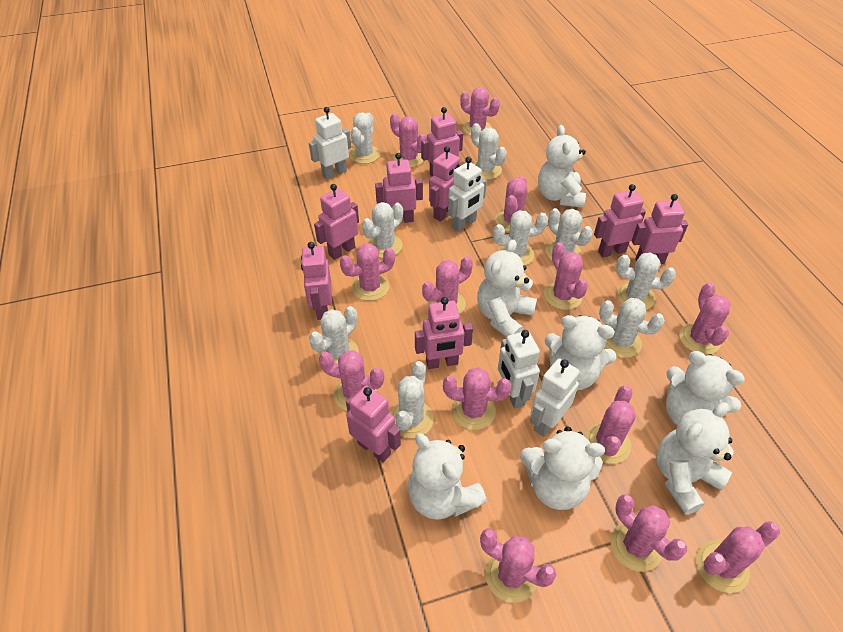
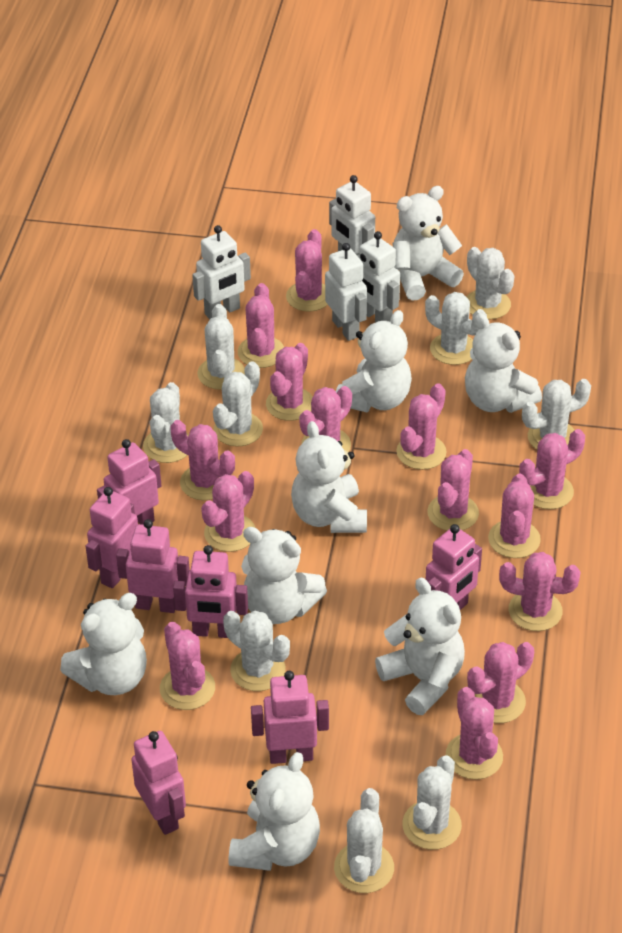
pink cactus: 13 -> 14
pink robot: 9 -> 7
white teddy bear: 7 -> 8

